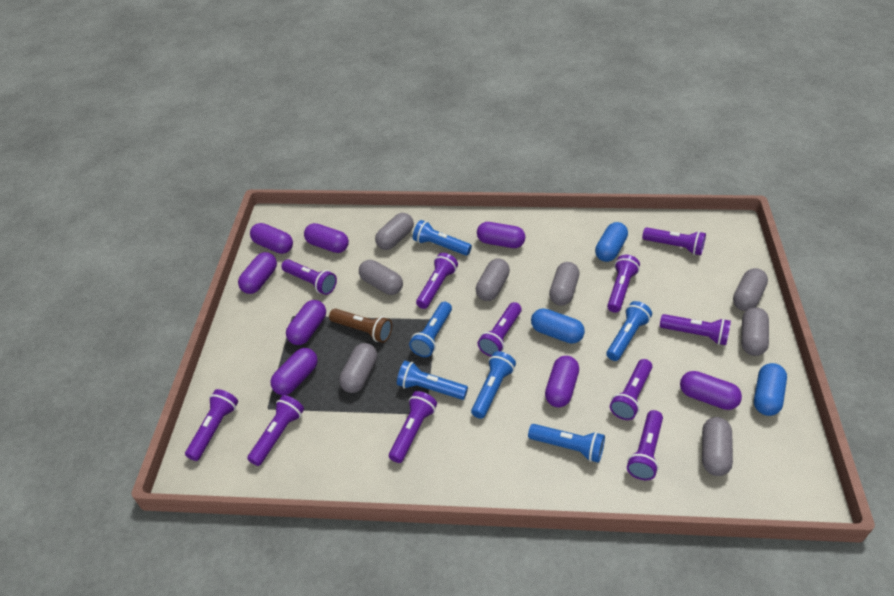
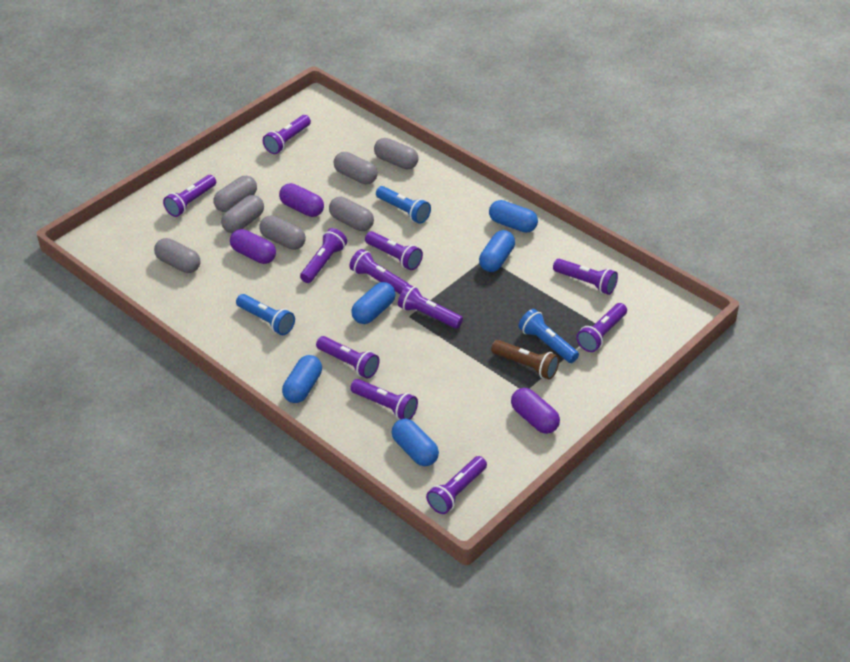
blue capsule: 3 -> 5
blue flashlight: 6 -> 3
grey capsule: 8 -> 7
purple capsule: 8 -> 3

